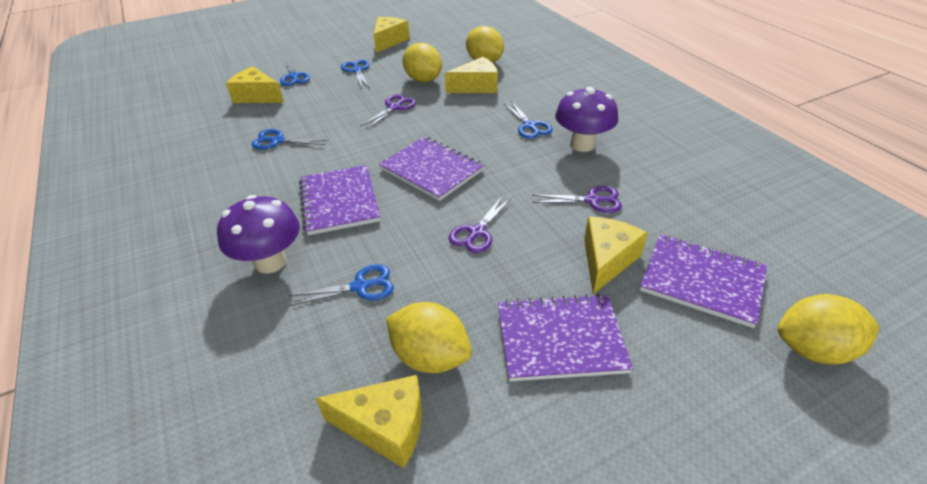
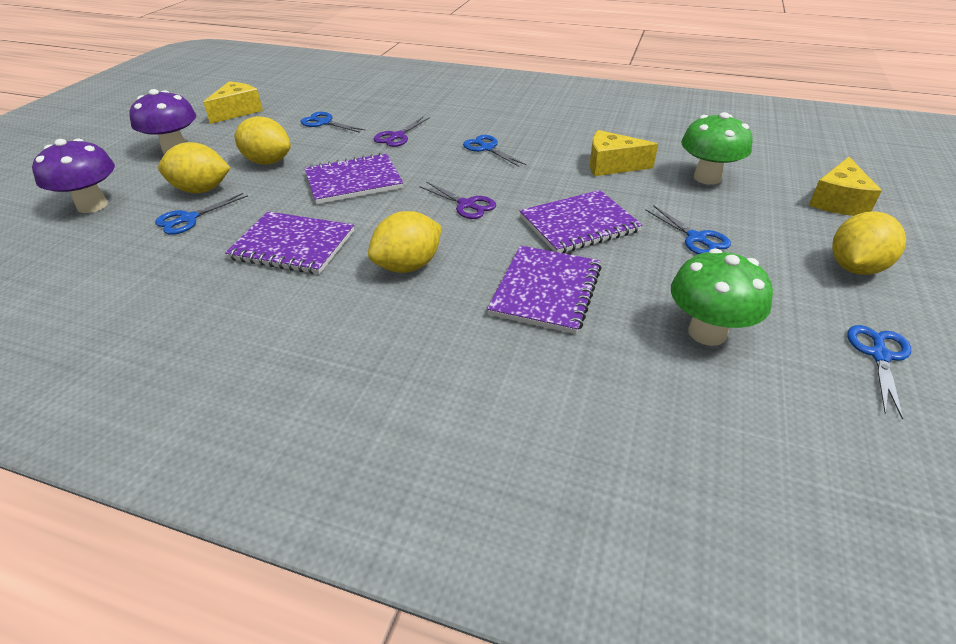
green mushroom: 0 -> 2
purple scissors: 3 -> 2
yellow cheese: 5 -> 3

